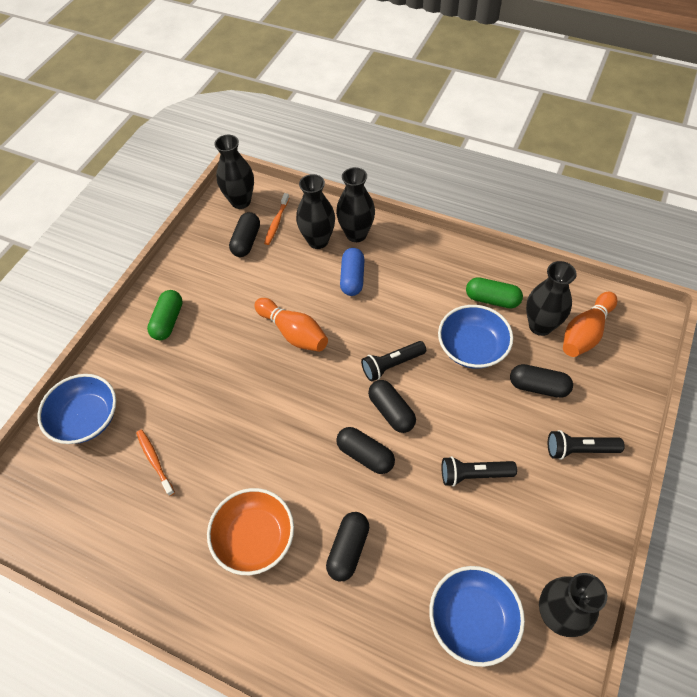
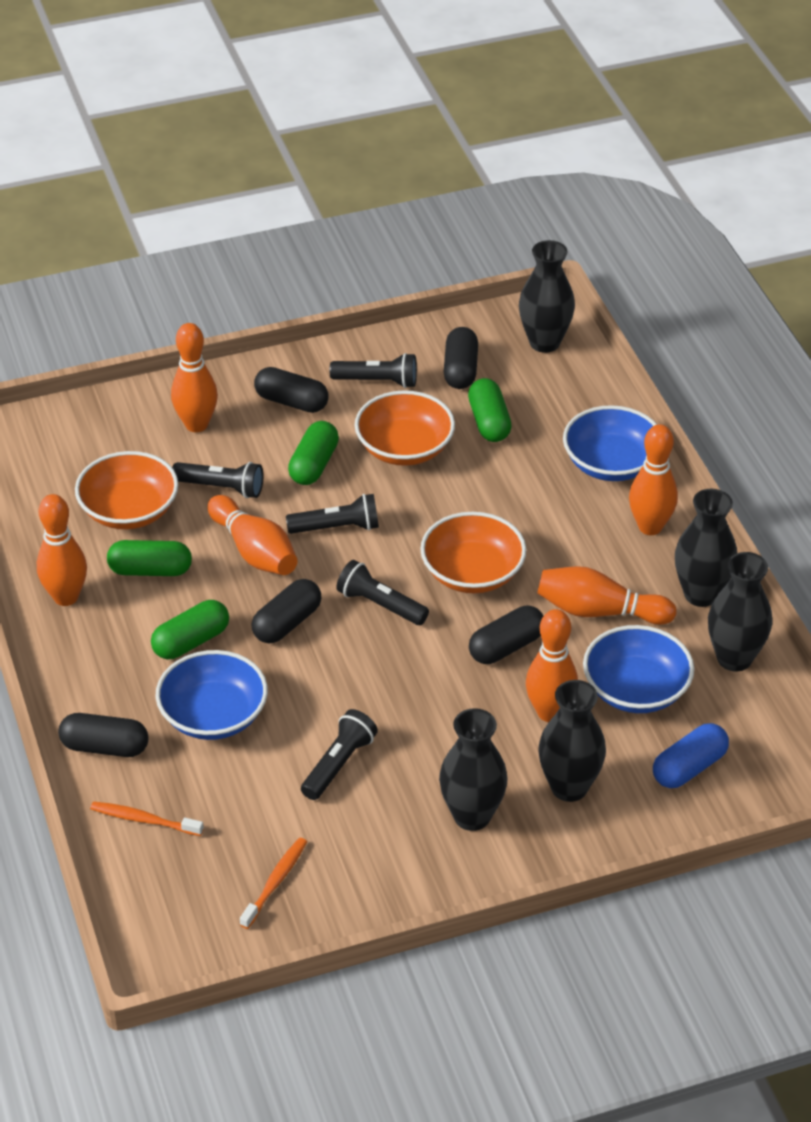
black flashlight: 3 -> 5
green capsule: 2 -> 4
orange bowl: 1 -> 3
orange bowling pin: 2 -> 6

